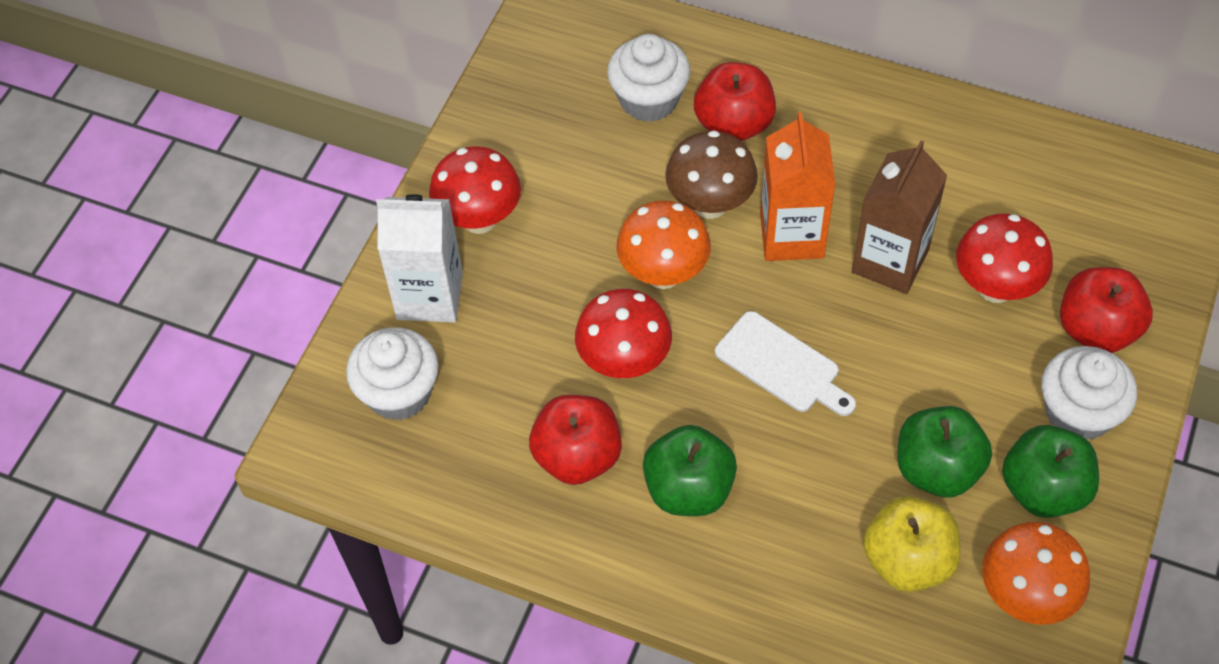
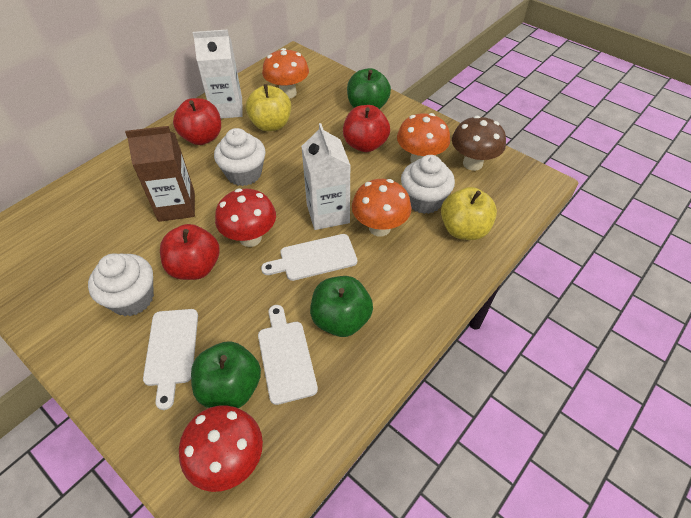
orange carton: 1 -> 0
orange mushroom: 2 -> 3
red mushroom: 3 -> 2
white carton: 1 -> 2
white cutting board: 1 -> 3
yellow apple: 1 -> 2

